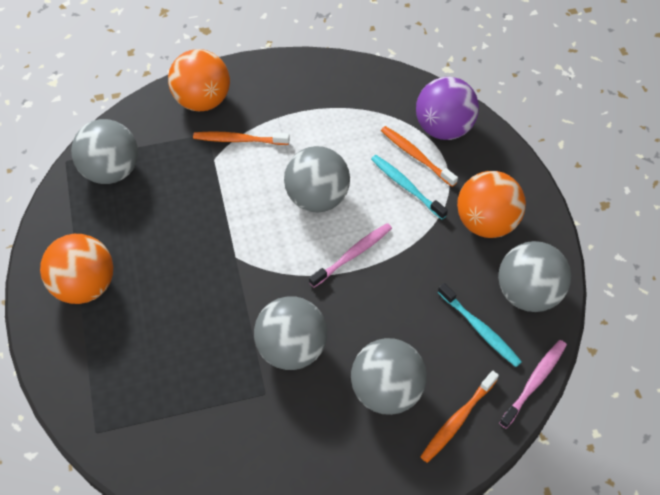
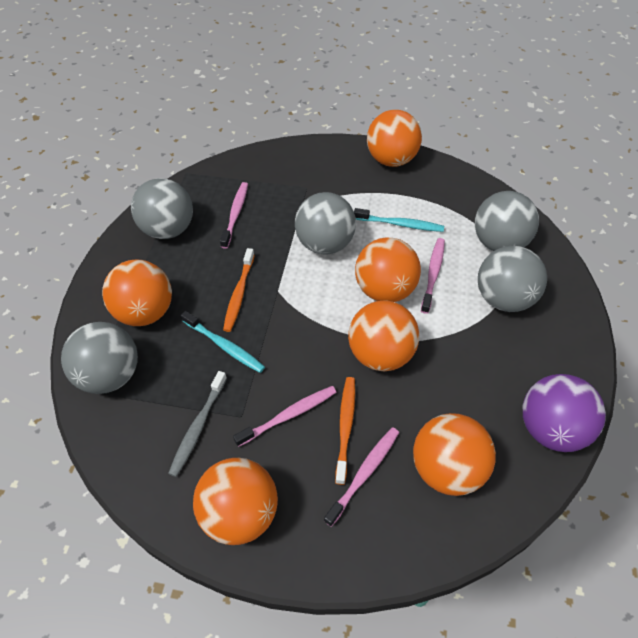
grey toothbrush: 0 -> 1
orange ball: 3 -> 6
orange toothbrush: 3 -> 2
pink toothbrush: 2 -> 4

